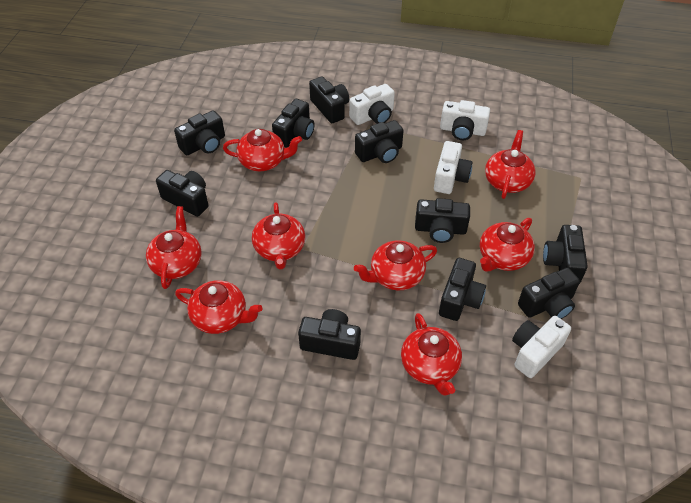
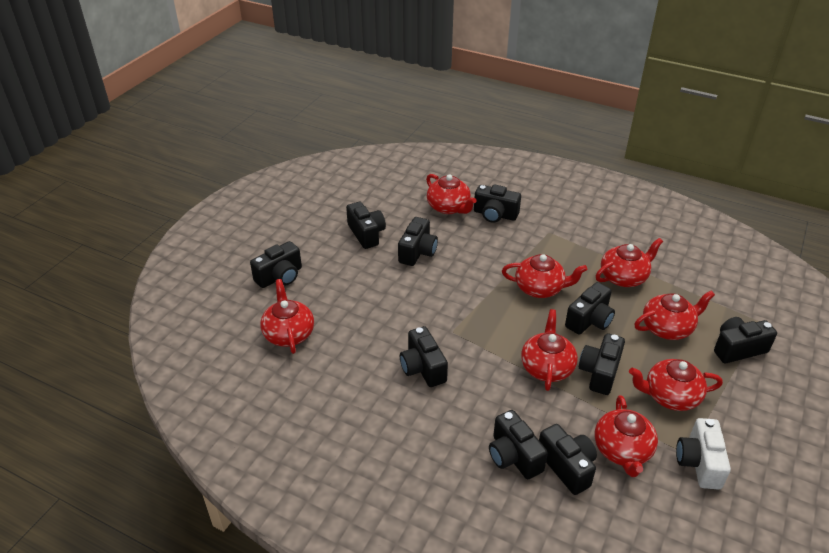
white camera: 4 -> 1

